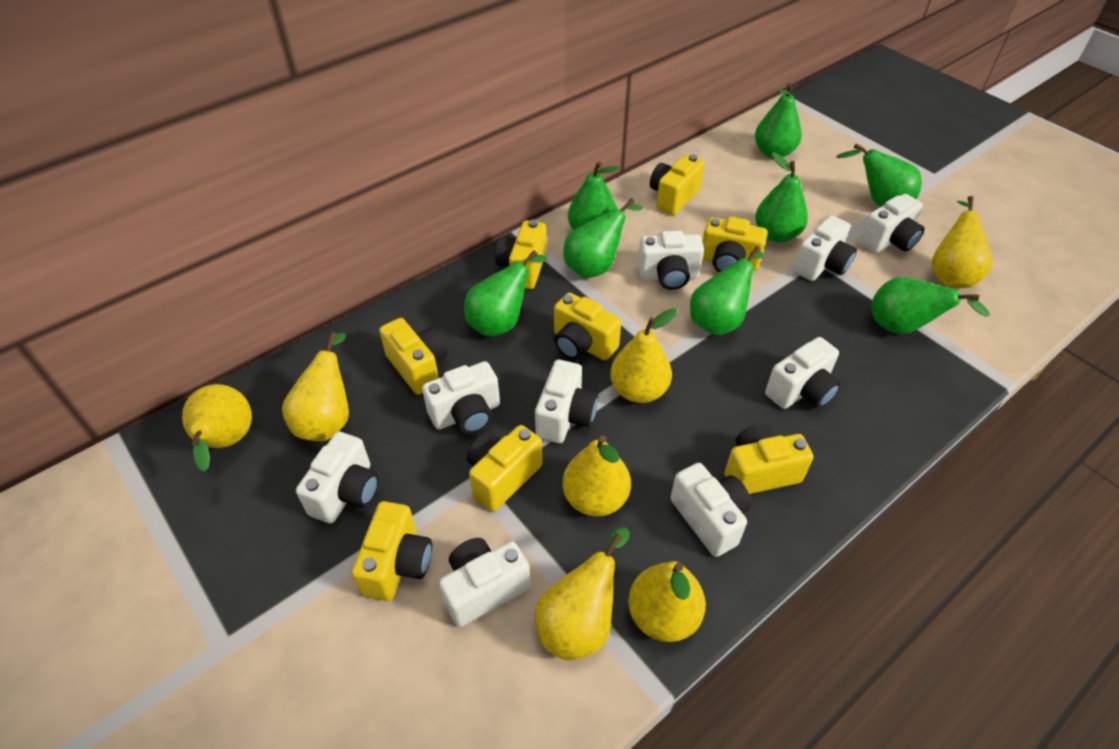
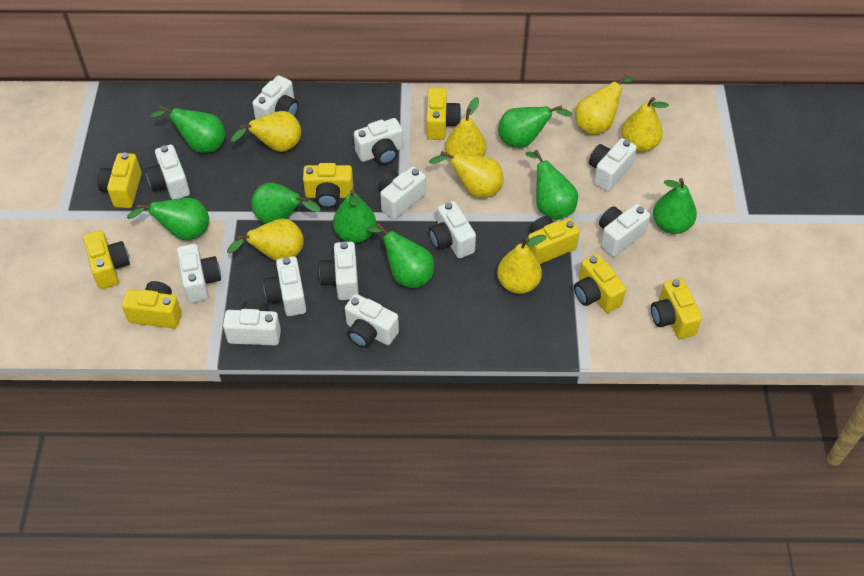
white camera: 9 -> 12

